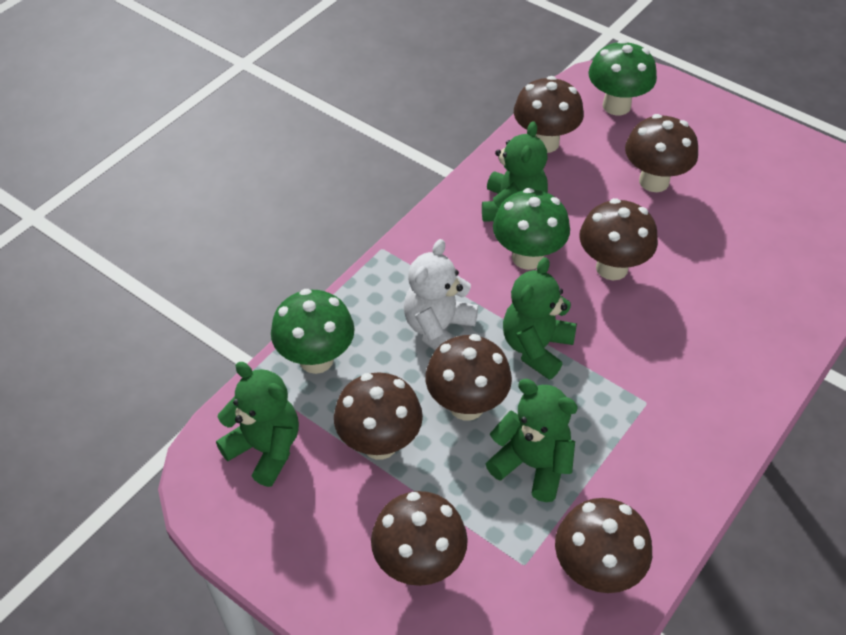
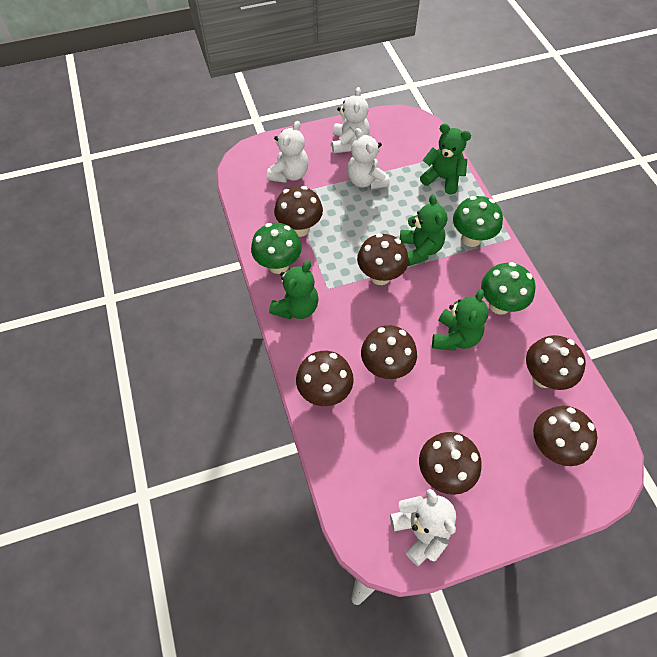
white teddy bear: 1 -> 4

